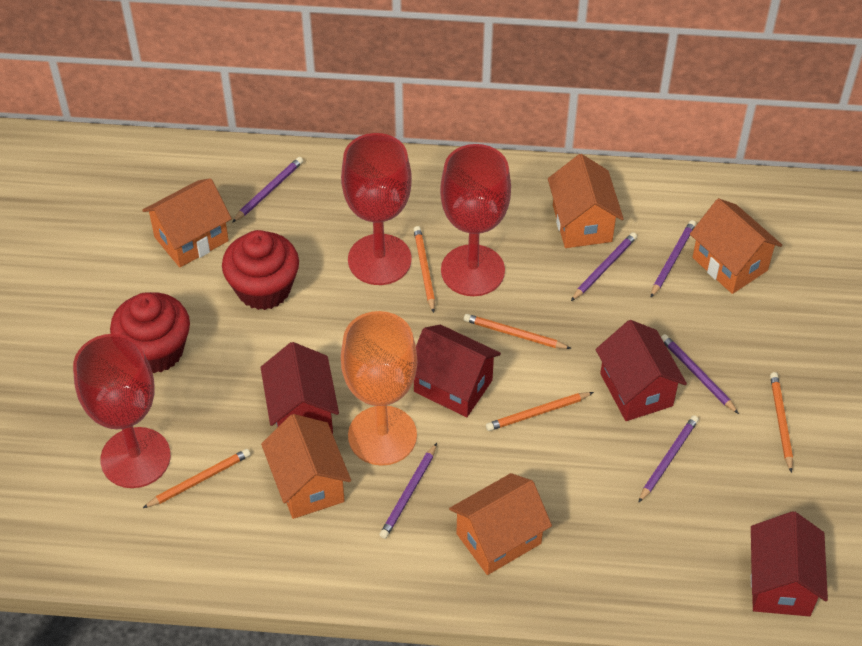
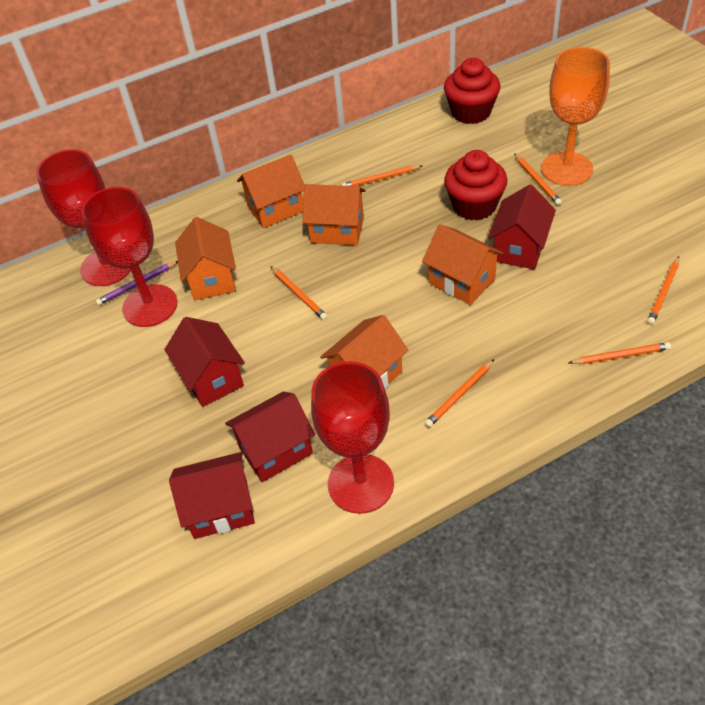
orange pencil: 5 -> 6
purple pencil: 6 -> 1

